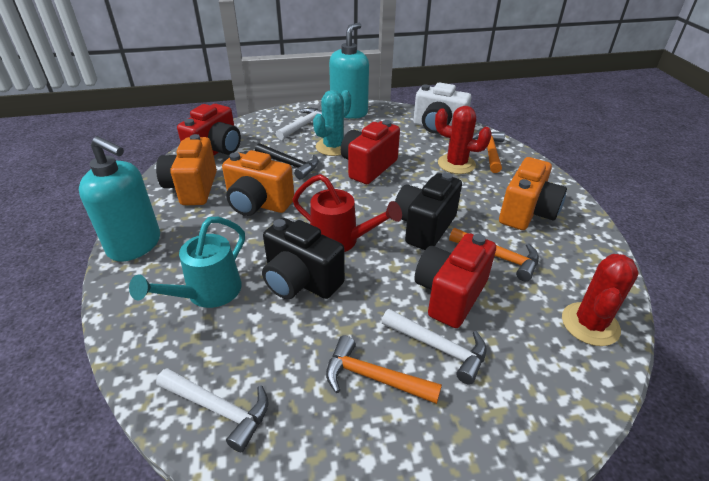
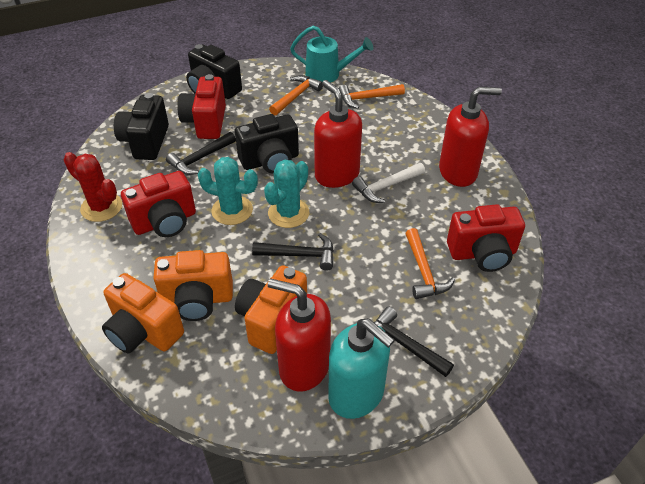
black camera: 2 -> 3
black hammer: 1 -> 3
red cactus: 2 -> 1
red soap dispenser: 0 -> 3
red watering can: 1 -> 0
turquoise cactus: 1 -> 2
turquoise soap dispenser: 2 -> 1
white camera: 1 -> 0
white hammer: 3 -> 1

